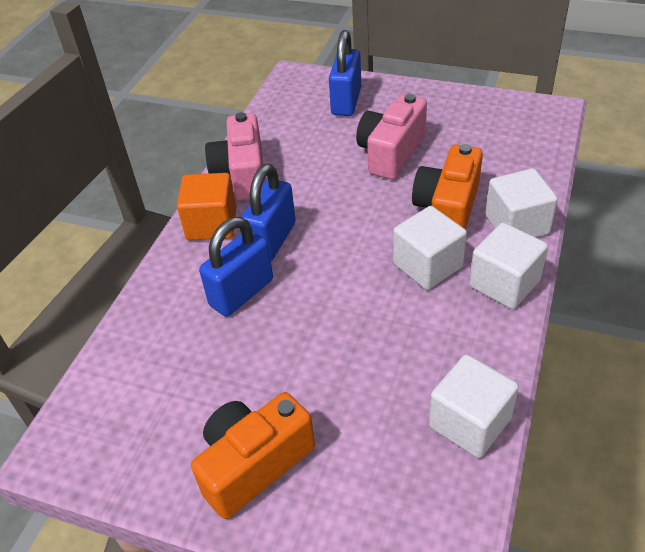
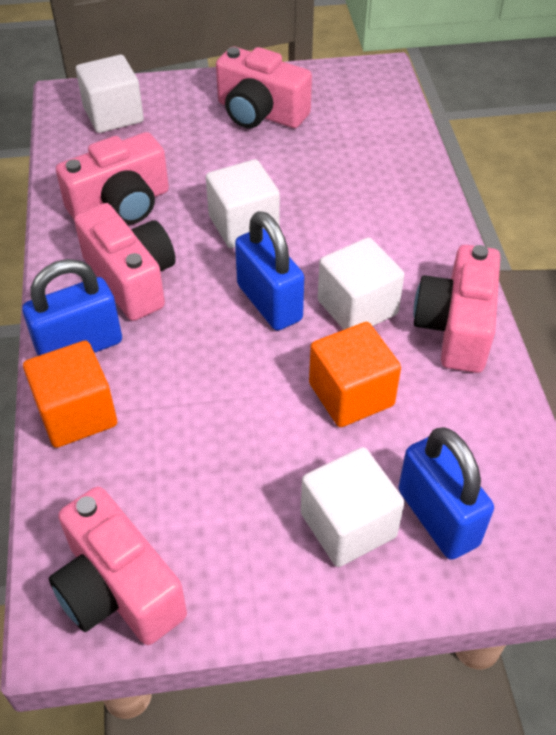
orange camera: 2 -> 0
orange cube: 1 -> 2
pink camera: 2 -> 5

